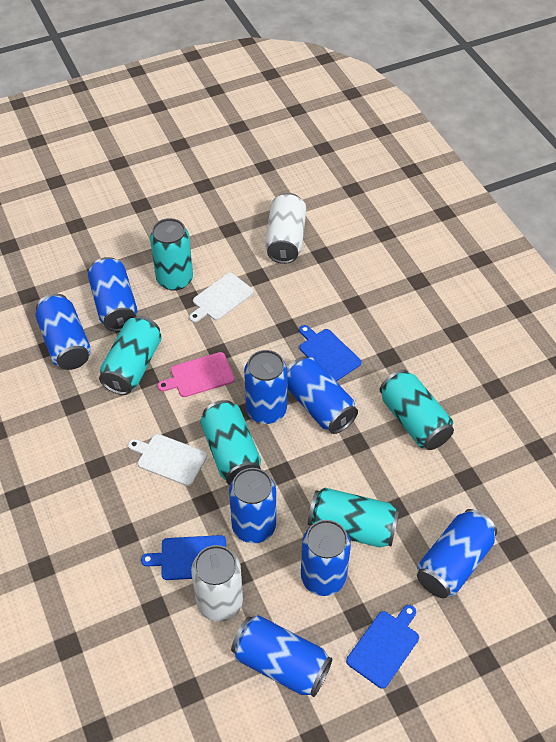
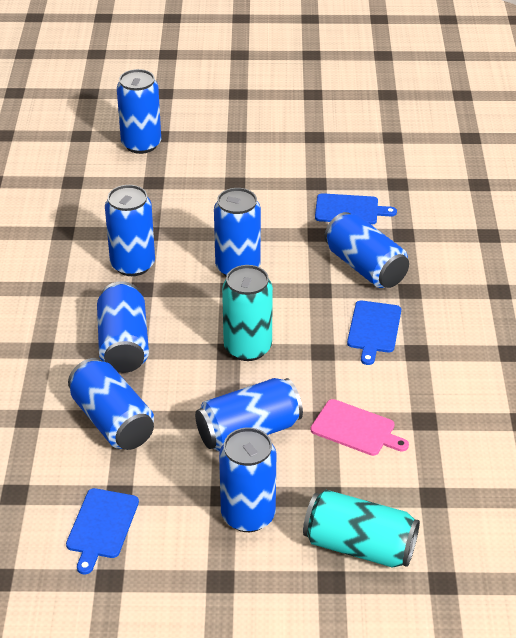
turquoise can: 5 -> 2
white can: 2 -> 0
white cutting board: 2 -> 0

